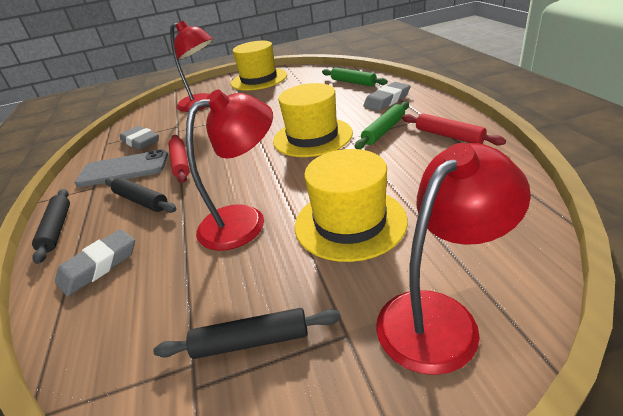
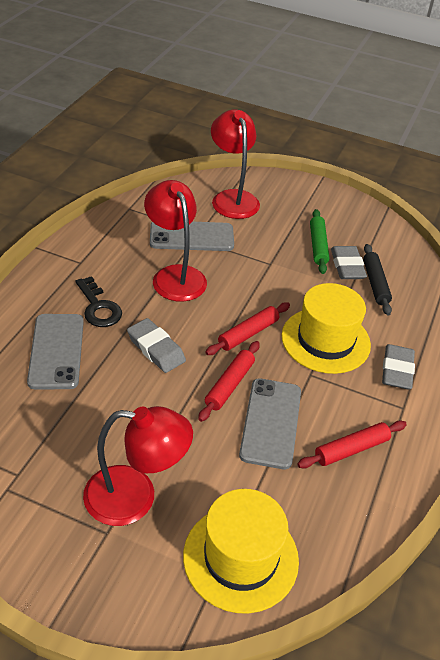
black key: 0 -> 1
black rolling pin: 3 -> 1
green rolling pin: 2 -> 1
grey phone: 1 -> 3
red rolling pin: 2 -> 3
yellow hat: 3 -> 2

